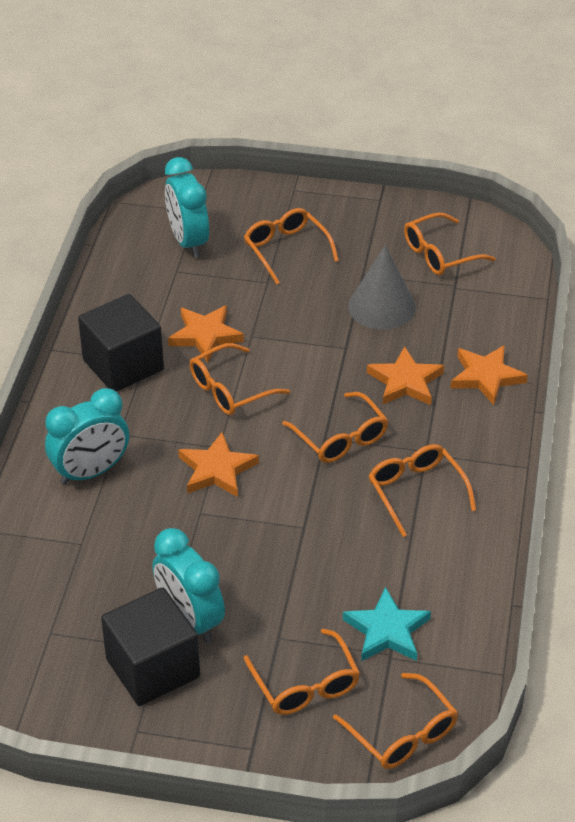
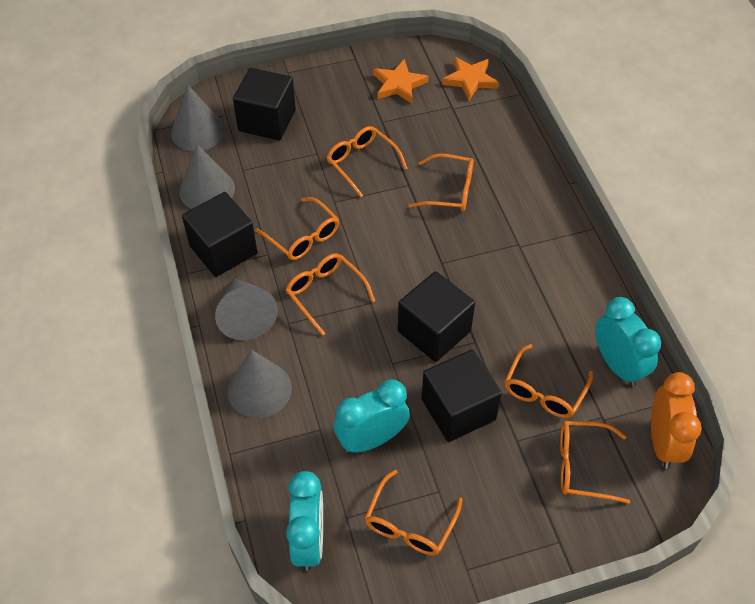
black cube: 2 -> 4
grey cone: 1 -> 4
orange clock: 0 -> 1
orange star: 4 -> 2
turquoise star: 1 -> 0

